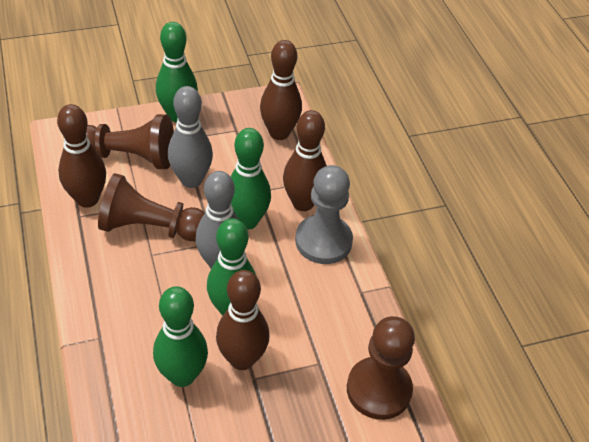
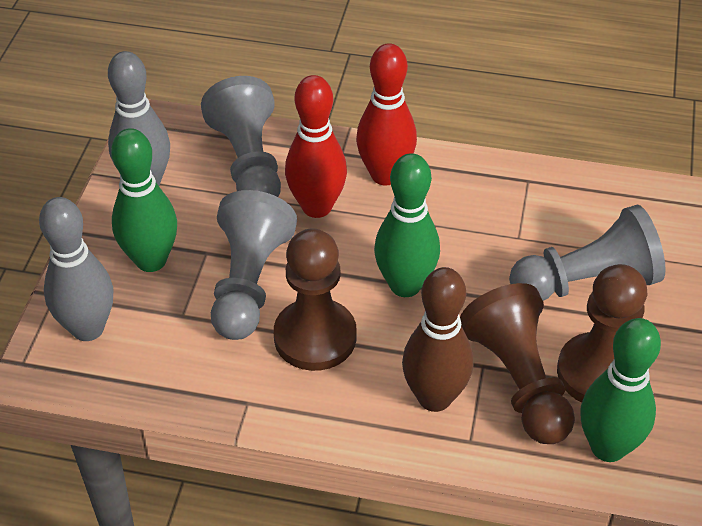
brown bowling pin: 4 -> 1
green bowling pin: 4 -> 3
grey pawn: 1 -> 3
red bowling pin: 0 -> 2

